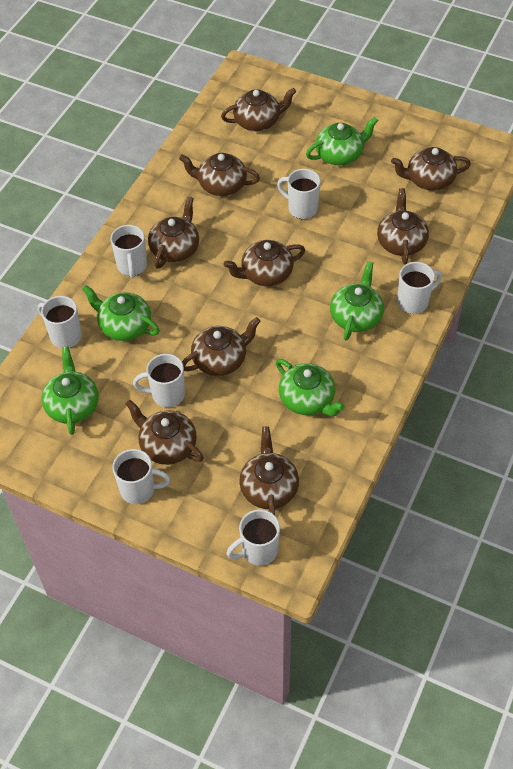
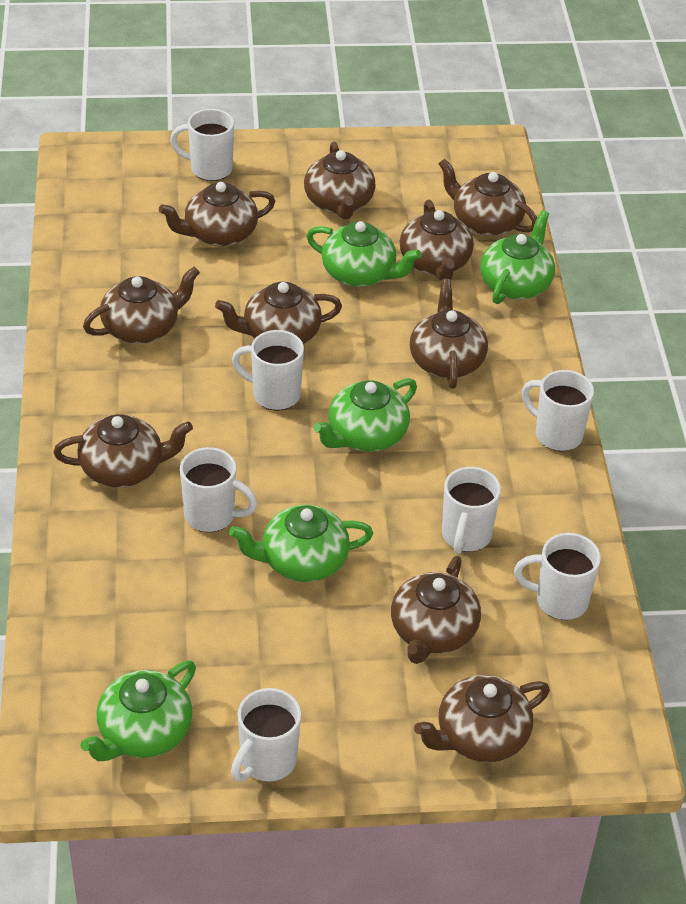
brown teapot: 9 -> 10

